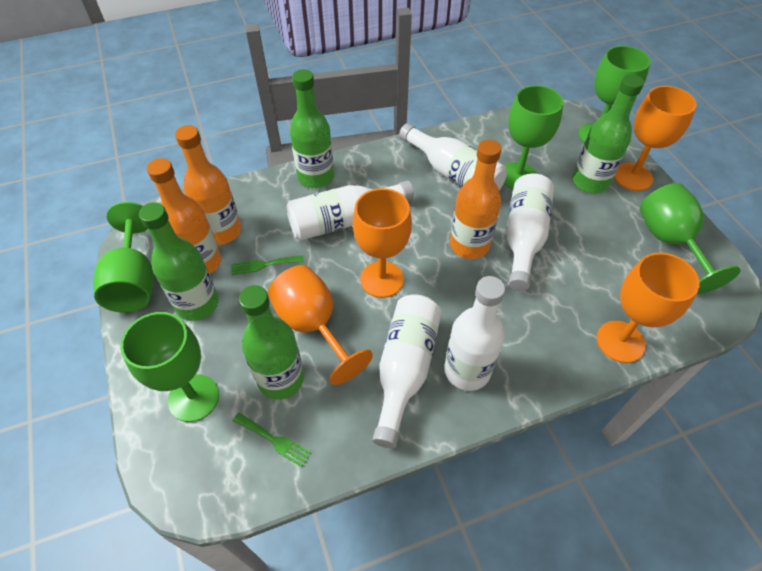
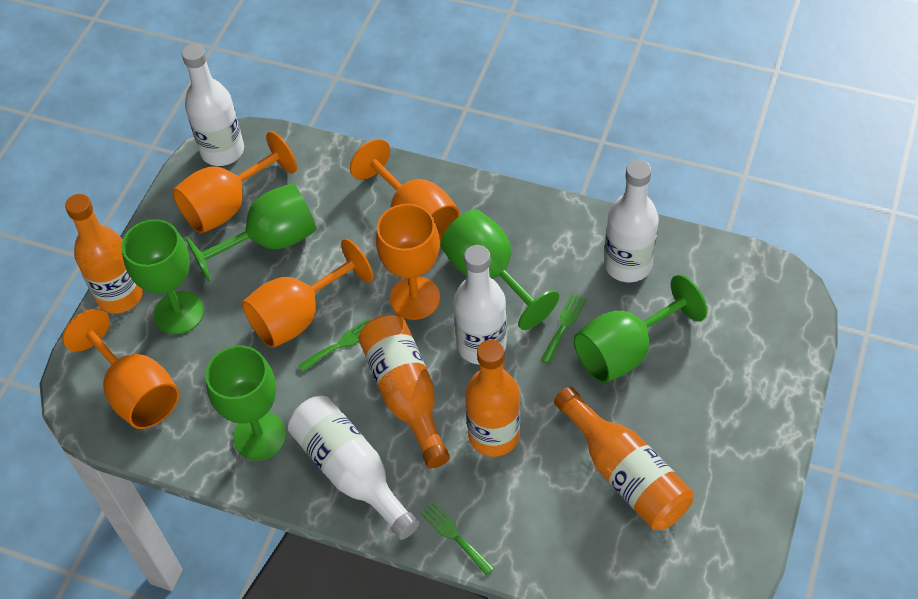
green bottle: 4 -> 0
green fork: 2 -> 3
orange bottle: 3 -> 4
orange goblet: 4 -> 5
white bottle: 5 -> 4

